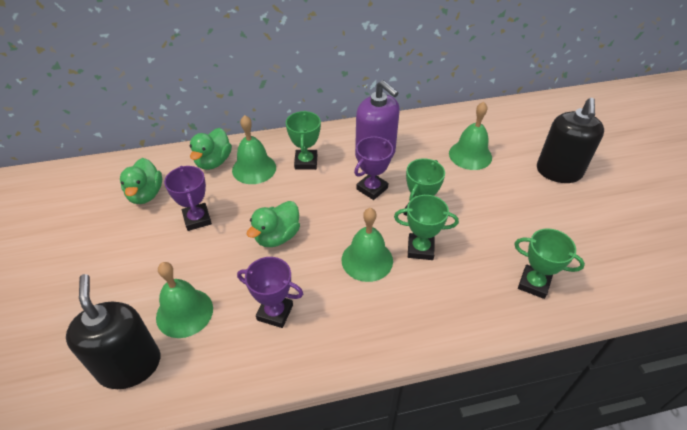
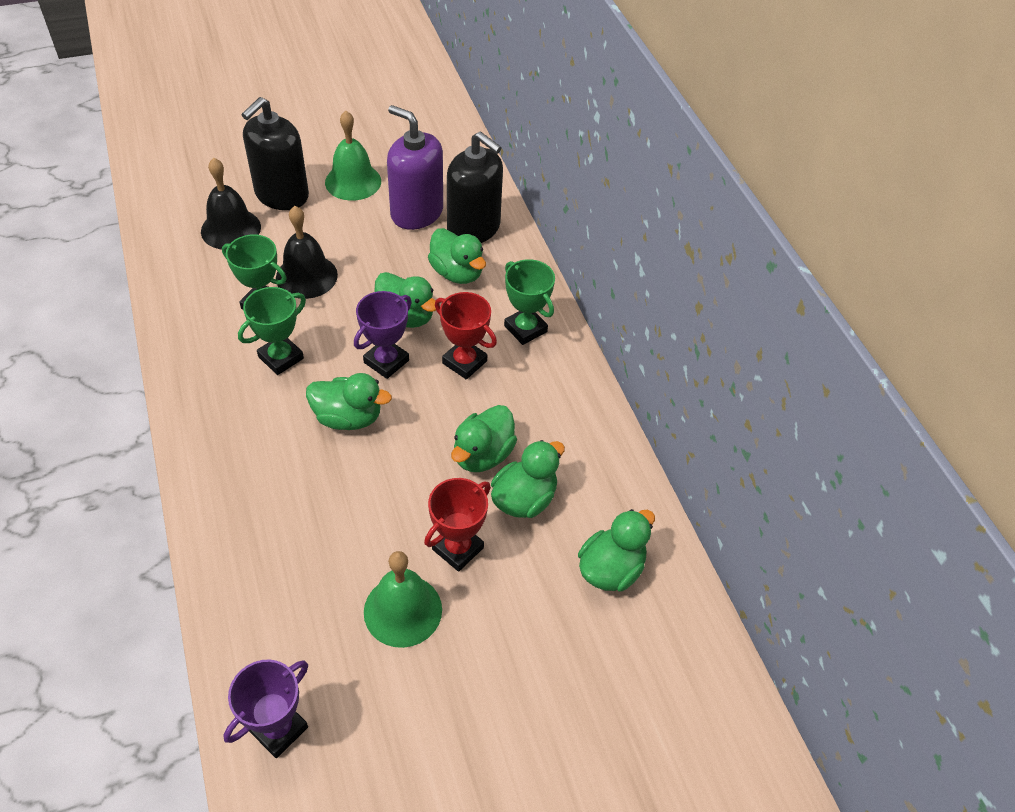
black bell: 0 -> 2
green bell: 4 -> 2
green duck: 3 -> 6
green trophy: 4 -> 3
purple trophy: 3 -> 2
red trophy: 0 -> 2

